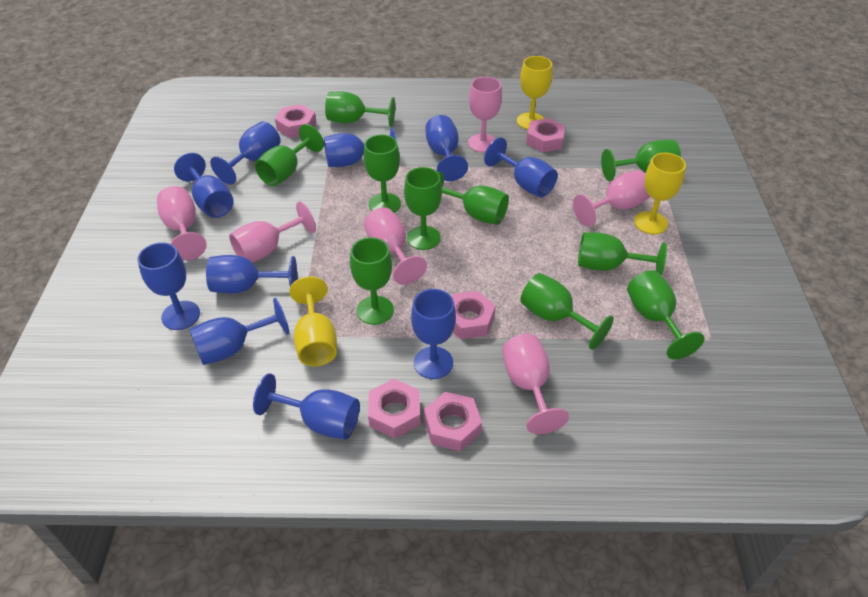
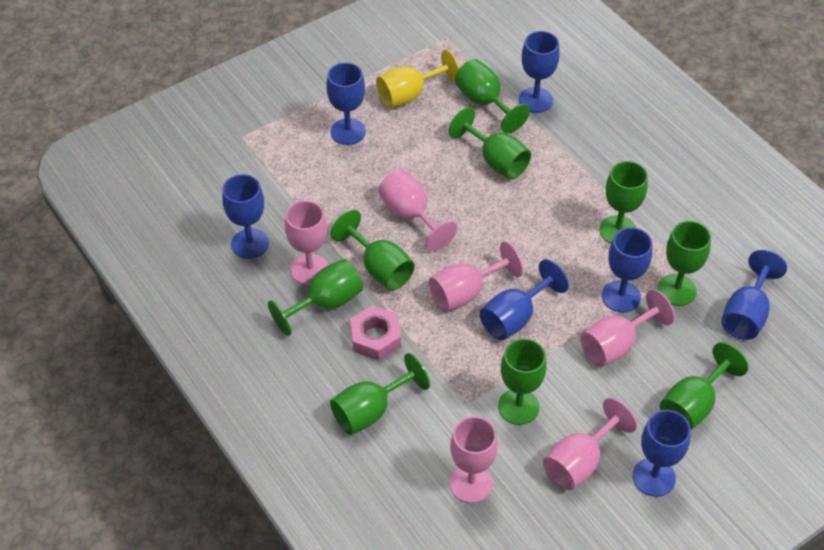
blue goblet: 10 -> 7
green goblet: 10 -> 9
pink nut: 5 -> 1
yellow goblet: 3 -> 1

